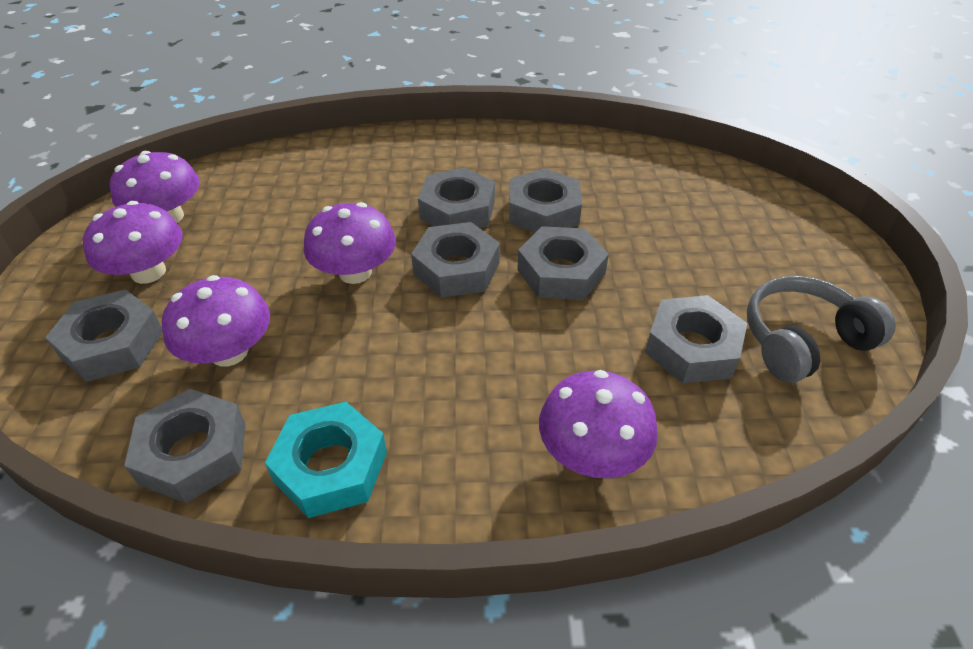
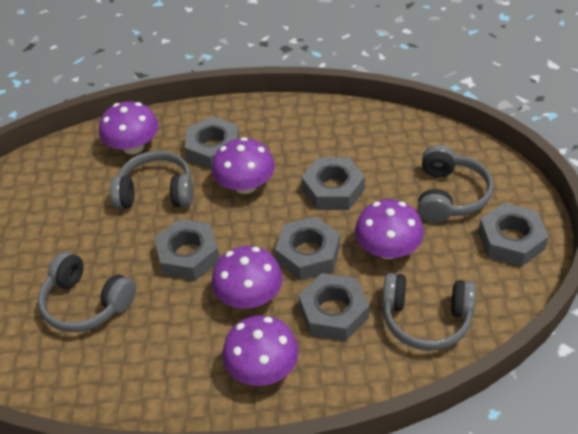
grey headphones: 1 -> 4
grey nut: 7 -> 6
turquoise nut: 1 -> 0

